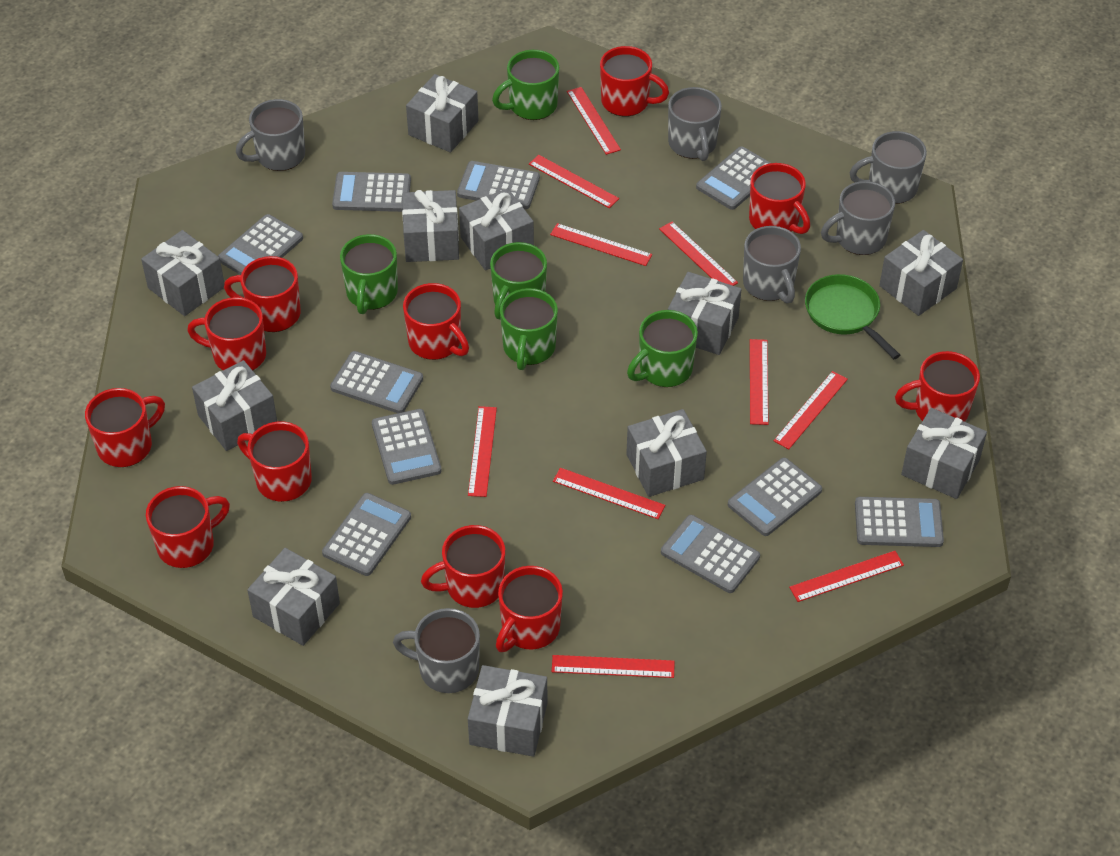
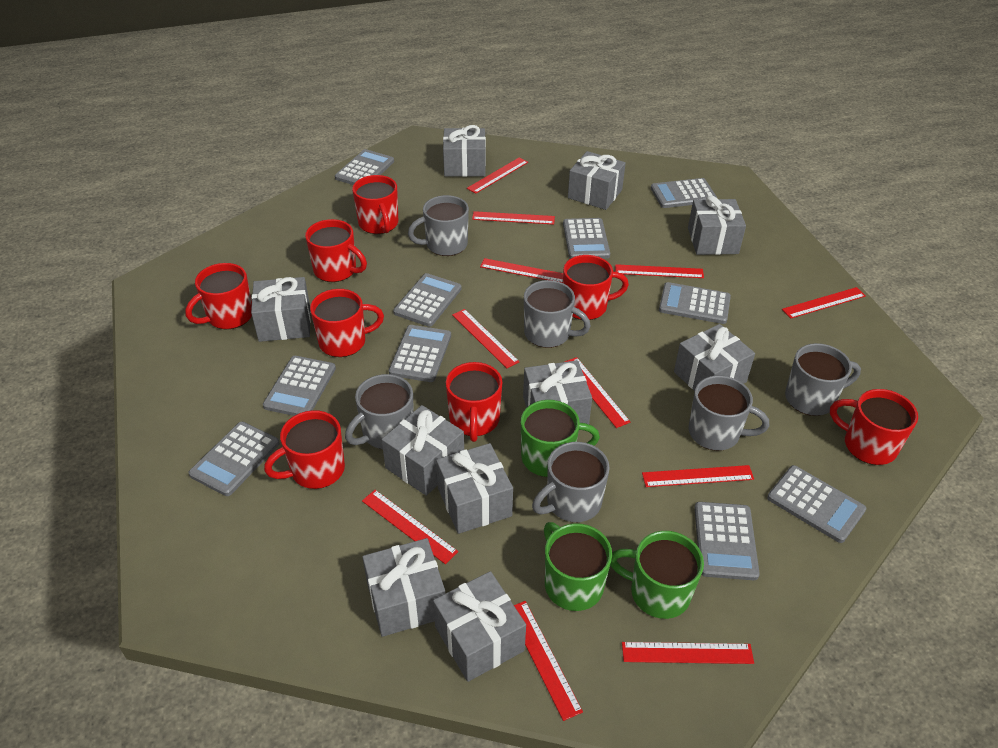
green mug: 5 -> 3
green pan: 1 -> 0
grey gift: 11 -> 10
red mug: 11 -> 8
red ruler: 10 -> 11

